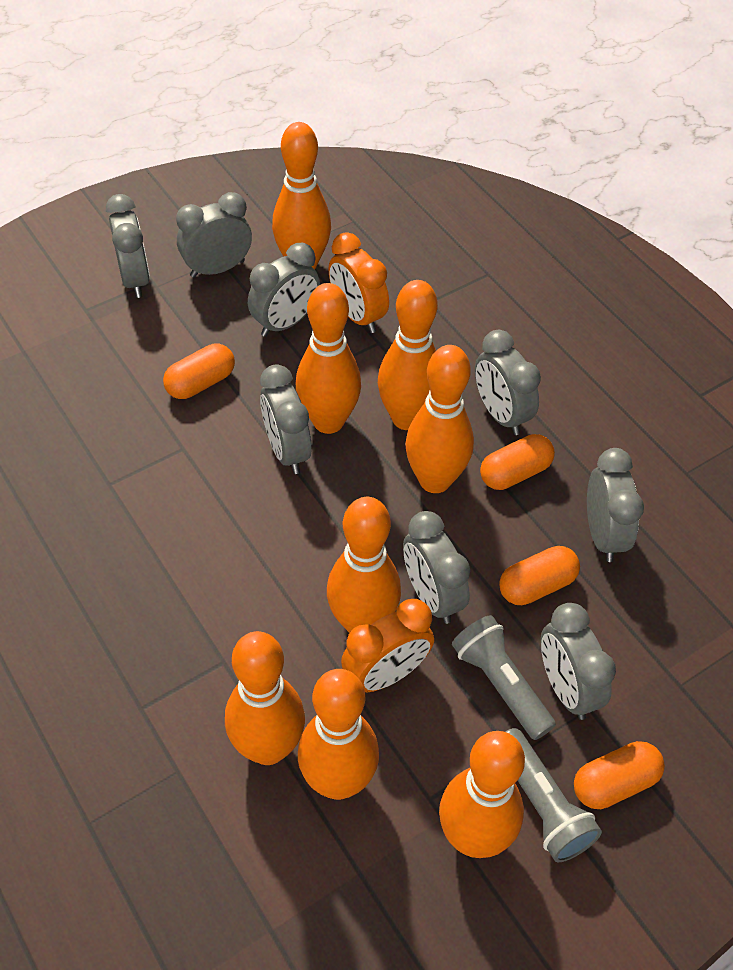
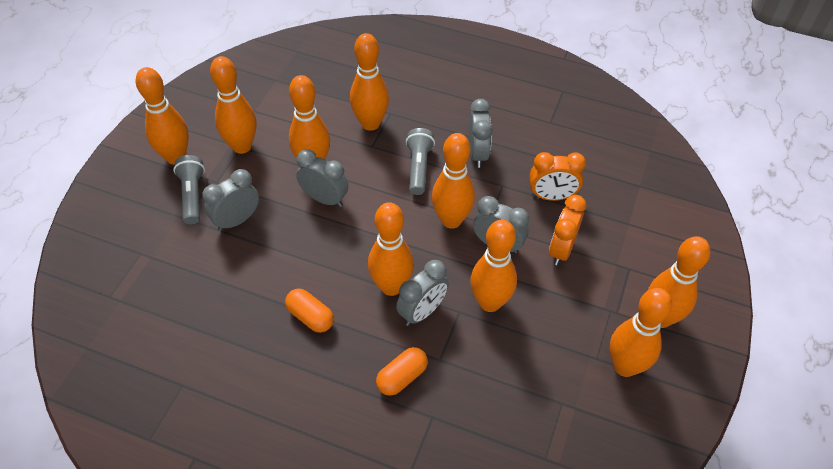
grey clock: 8 -> 5
orange bowling pin: 8 -> 9
orange capsule: 4 -> 2

